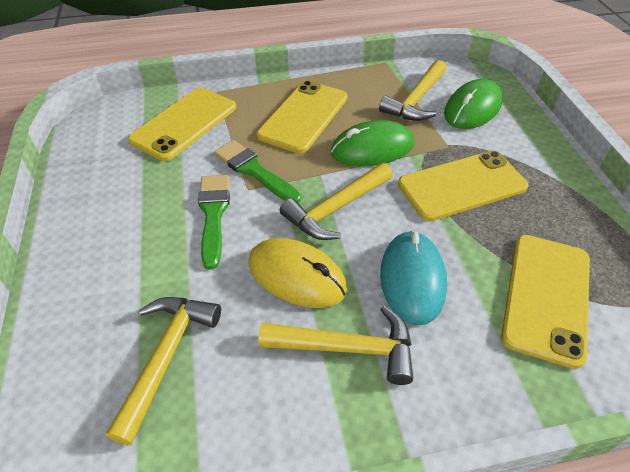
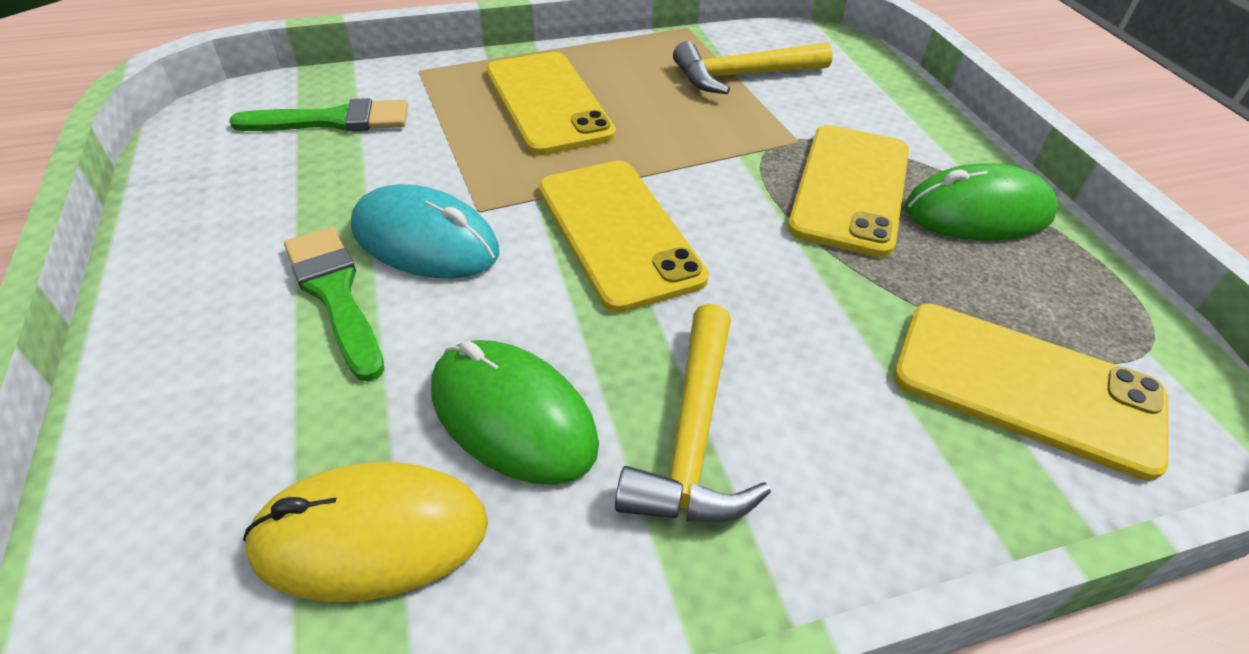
yellow hammer: 4 -> 2

